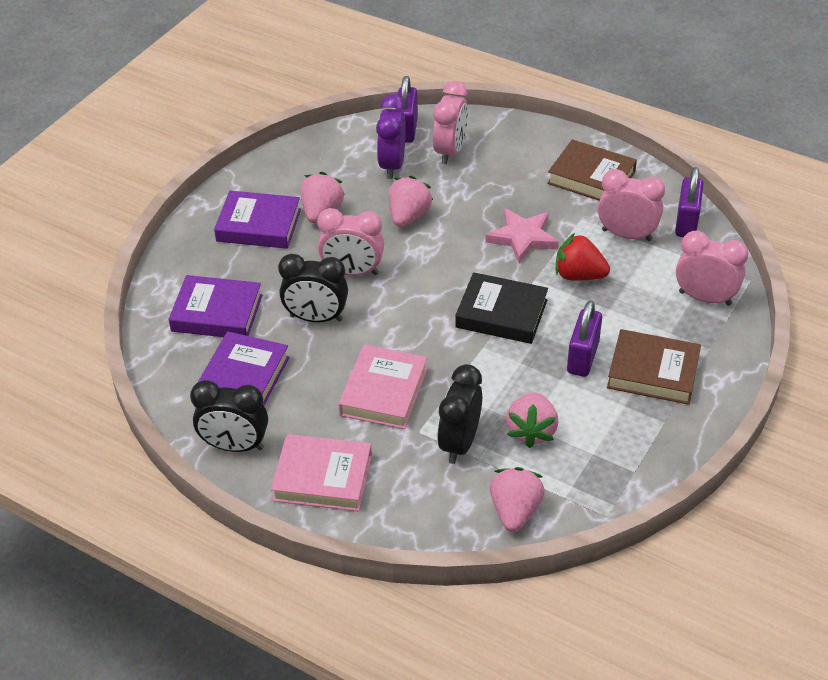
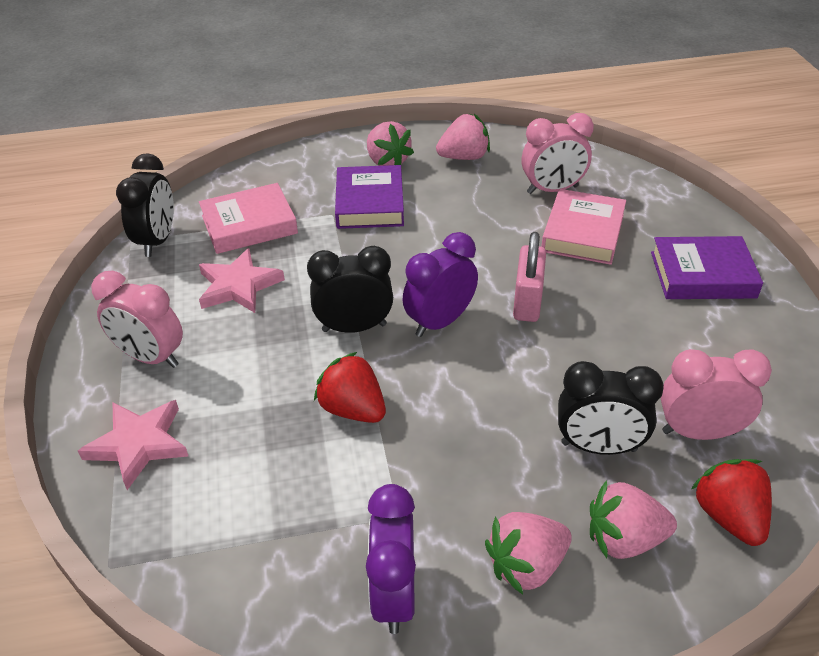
black book: 1 -> 0
brown book: 2 -> 0
pink clock: 4 -> 3
pink padlock: 0 -> 1
pink star: 1 -> 2
purple book: 3 -> 2
purple clock: 1 -> 2
purple padlock: 3 -> 0
red strawberry: 1 -> 2

